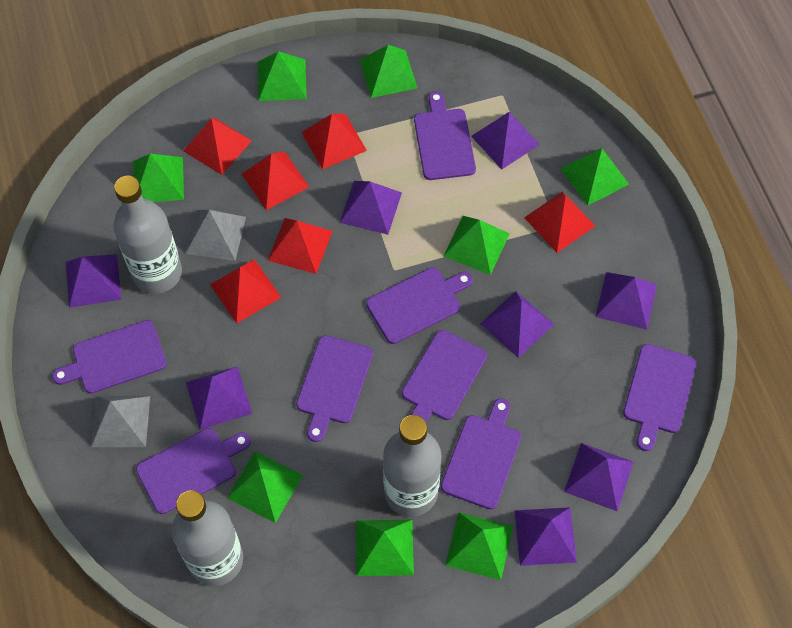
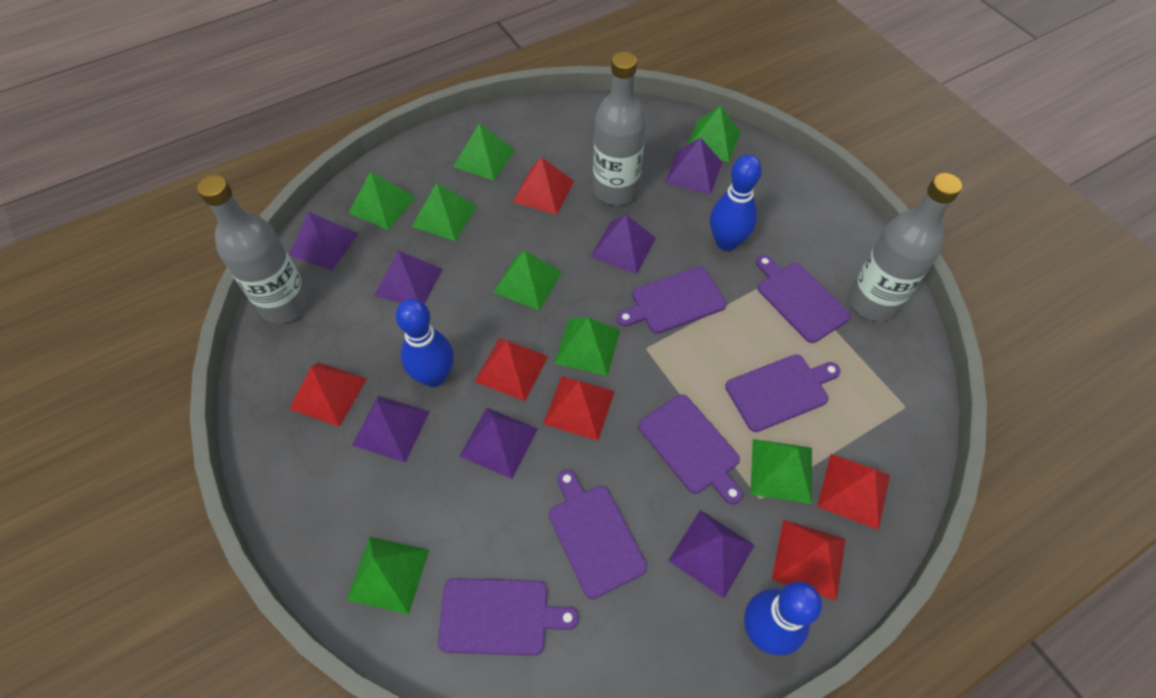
blue bowling pin: 0 -> 3
grey pyramid: 2 -> 0
purple cutting board: 8 -> 6
purple pyramid: 8 -> 7

